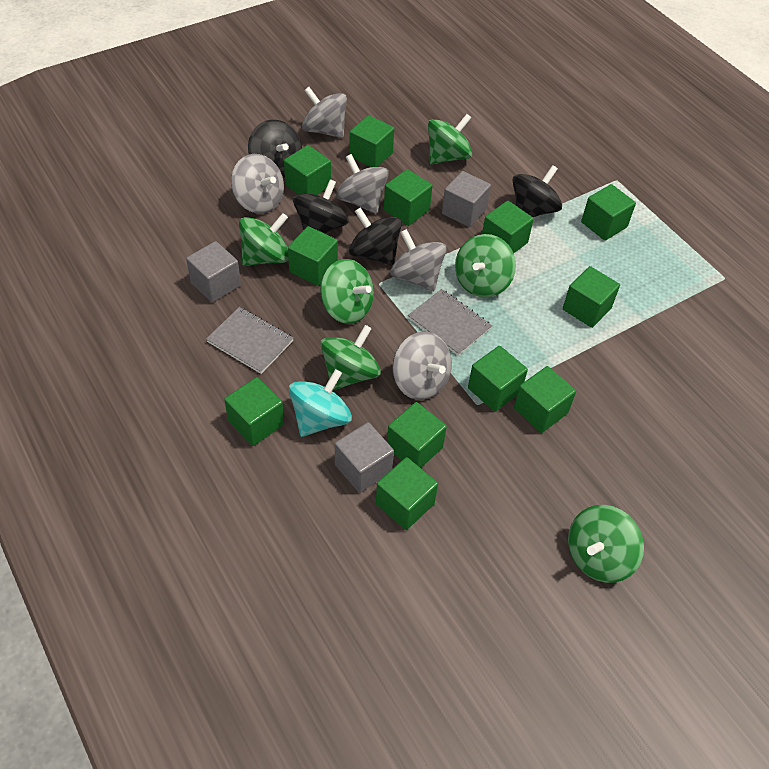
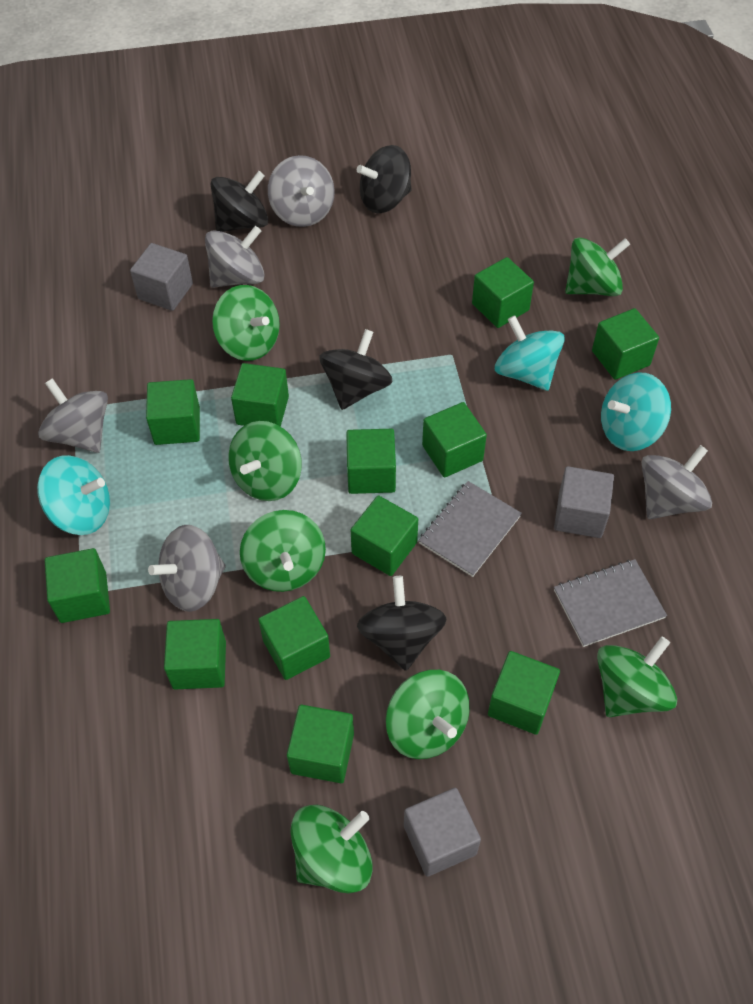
green spinning top: 6 -> 7
turquoise spinning top: 1 -> 3

